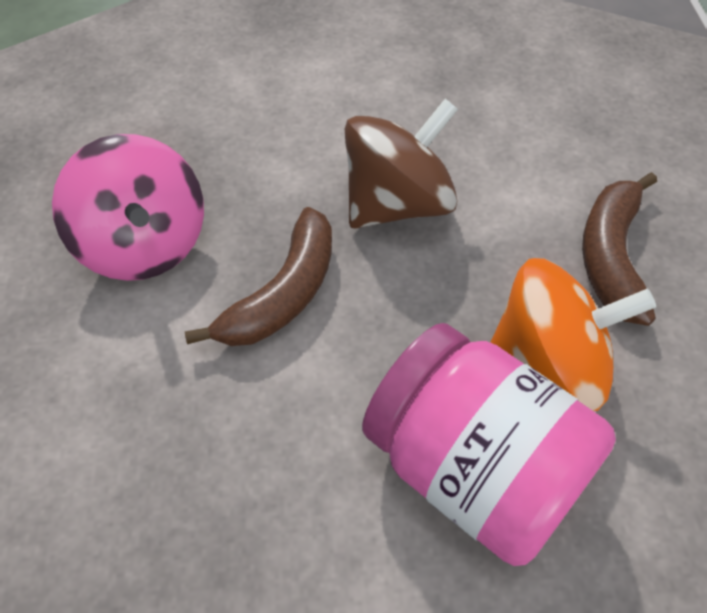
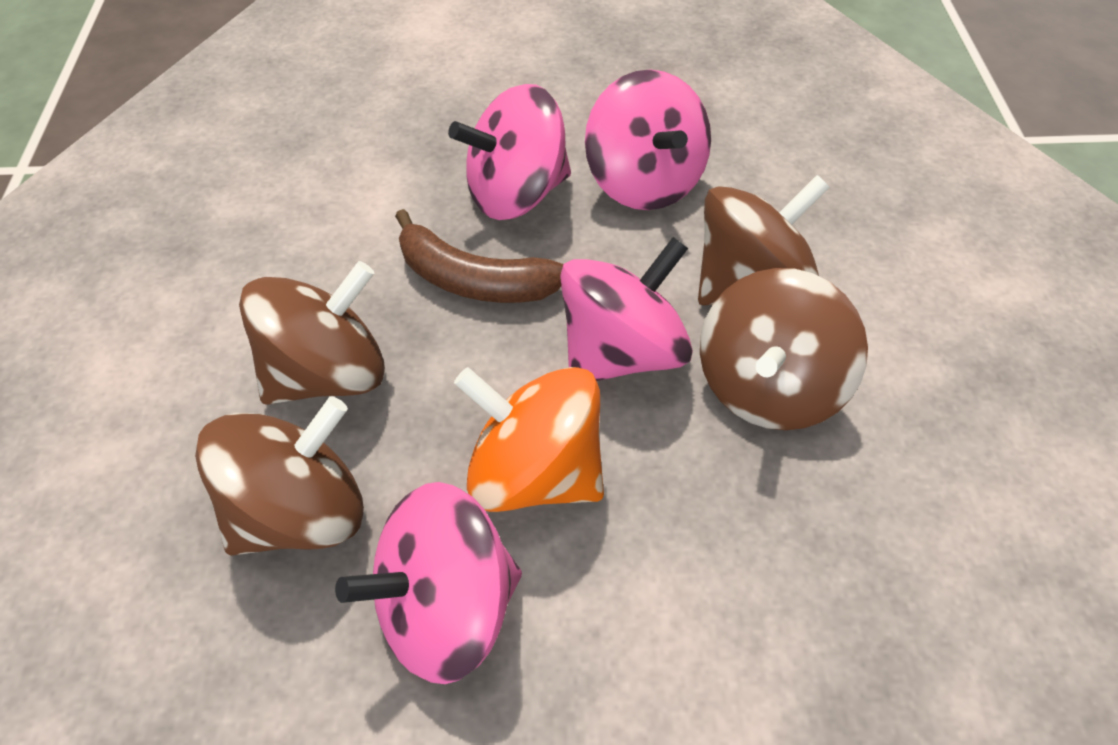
brown banana: 2 -> 1
brown spinning top: 1 -> 4
pink jar: 1 -> 0
pink spinning top: 1 -> 4

